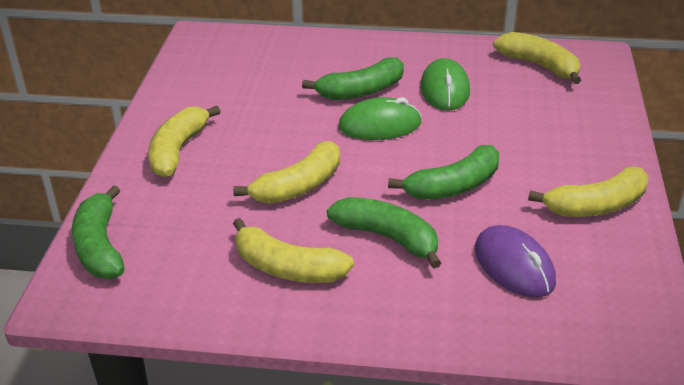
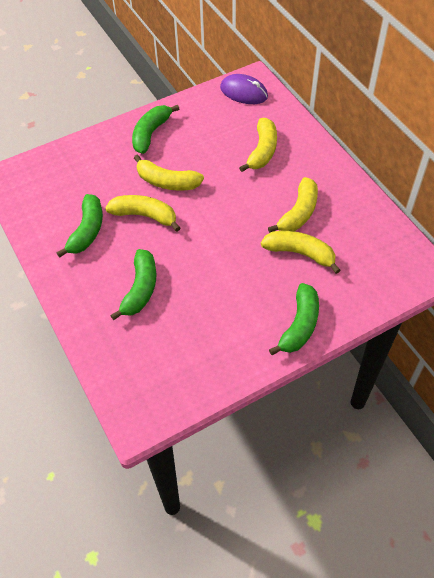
green mouse: 2 -> 0

